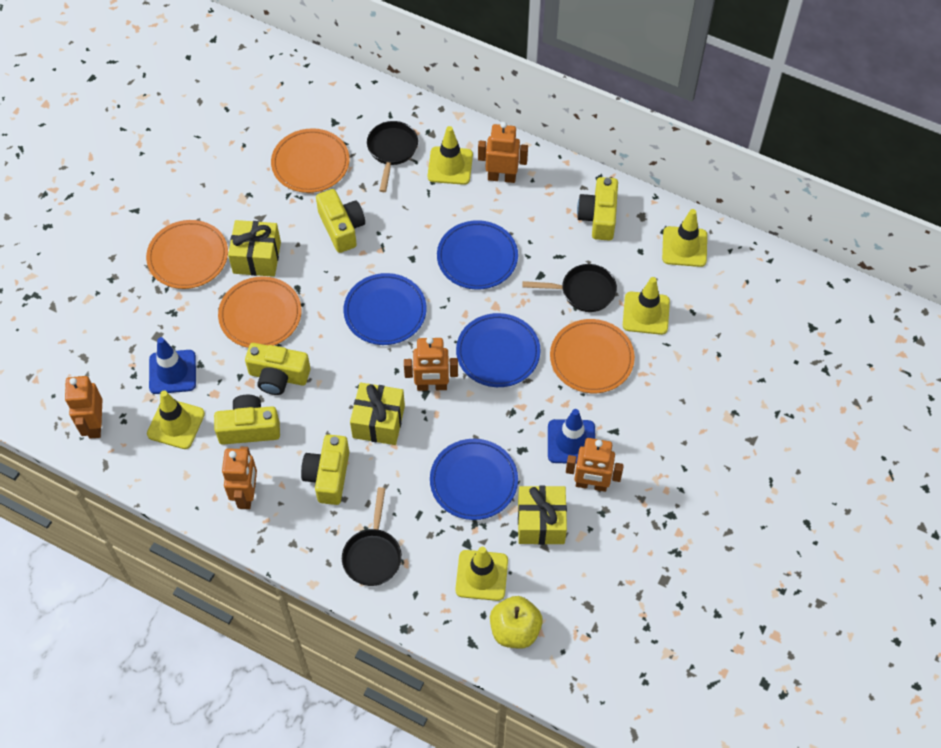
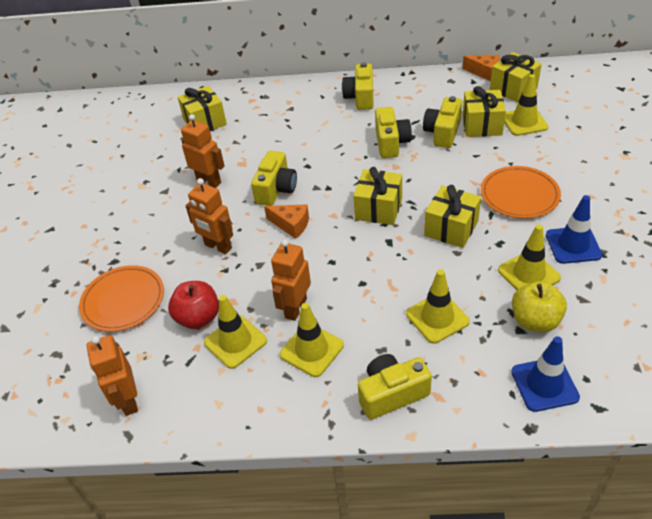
black pan: 3 -> 0
blue plate: 4 -> 0
orange cheese: 0 -> 2
orange plate: 4 -> 2
orange robot: 5 -> 4
red apple: 0 -> 1
yellow gift: 3 -> 5

